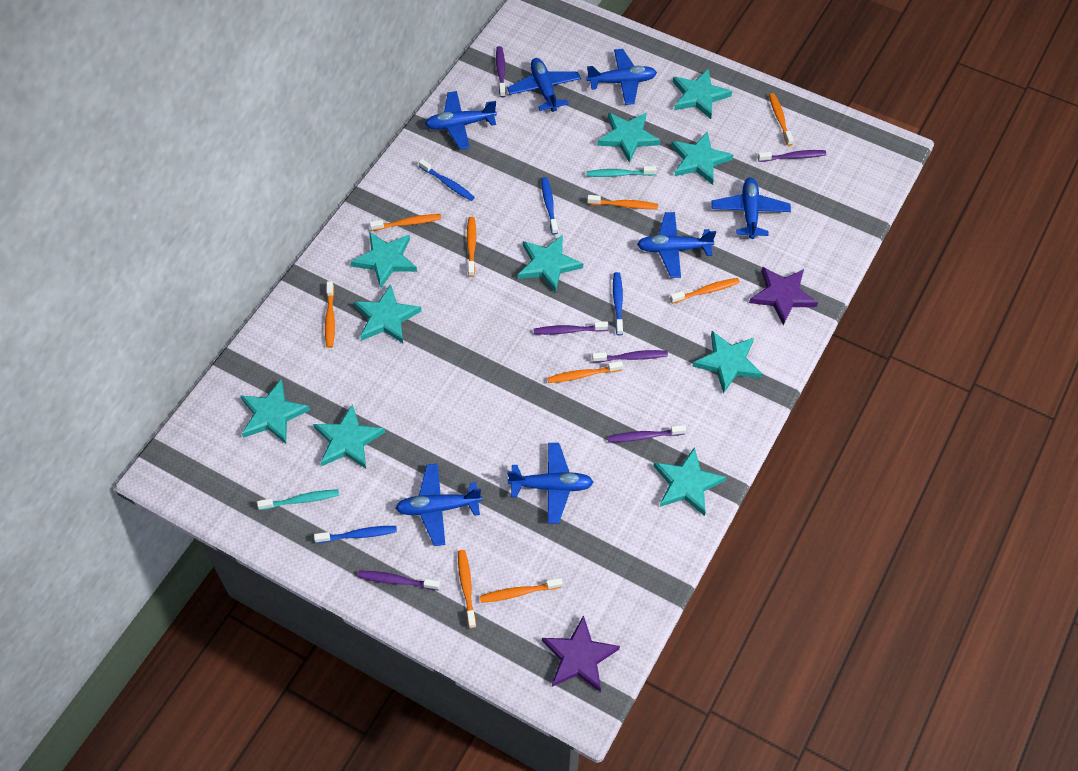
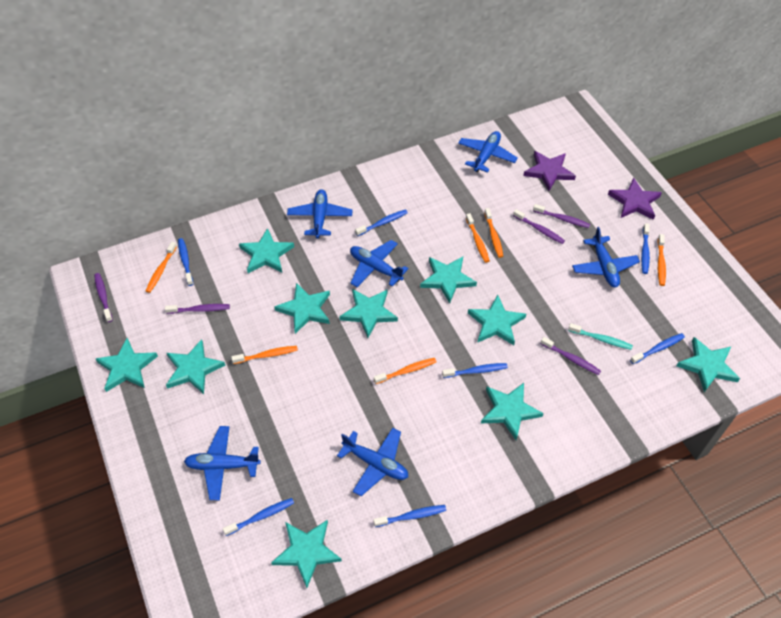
blue plane: 7 -> 6
blue toothbrush: 4 -> 7
orange toothbrush: 9 -> 6
purple toothbrush: 6 -> 5
turquoise toothbrush: 2 -> 1

